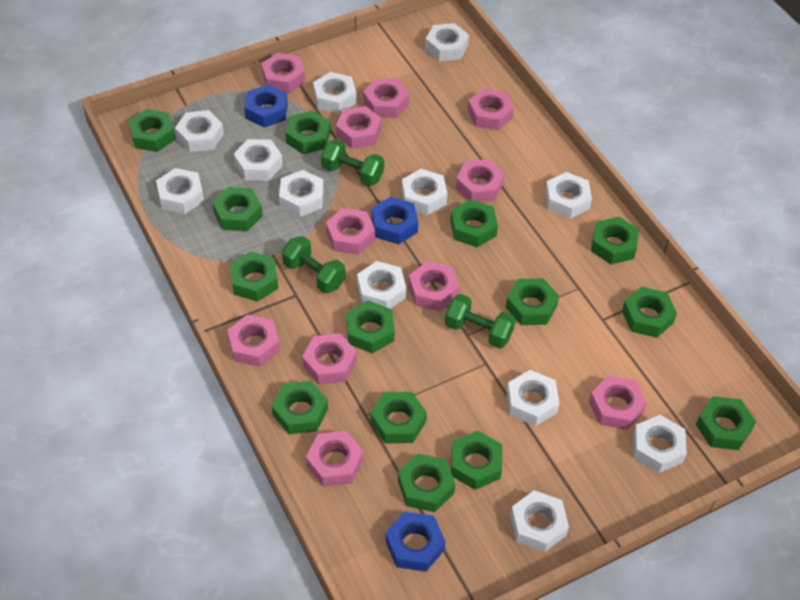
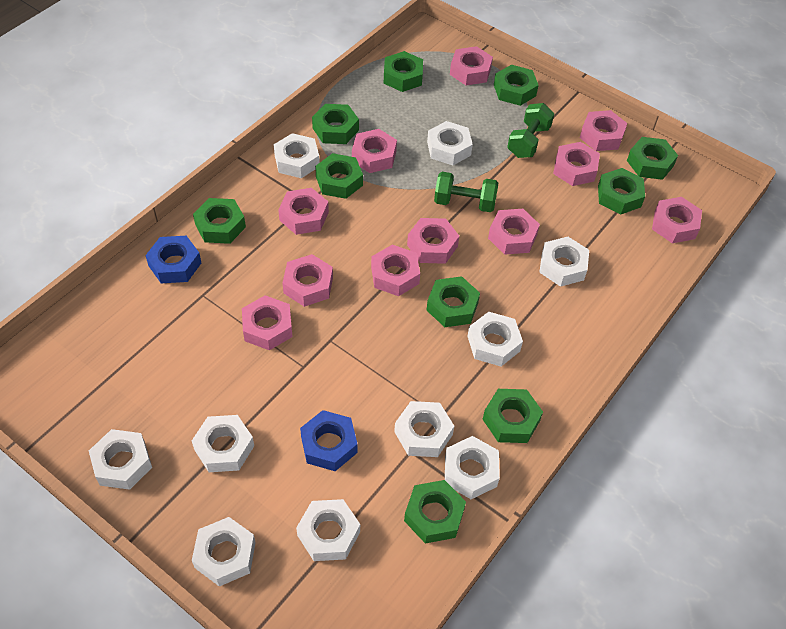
blue nut: 3 -> 2
green dumbbell: 3 -> 2
green nut: 14 -> 10
white nut: 12 -> 10

